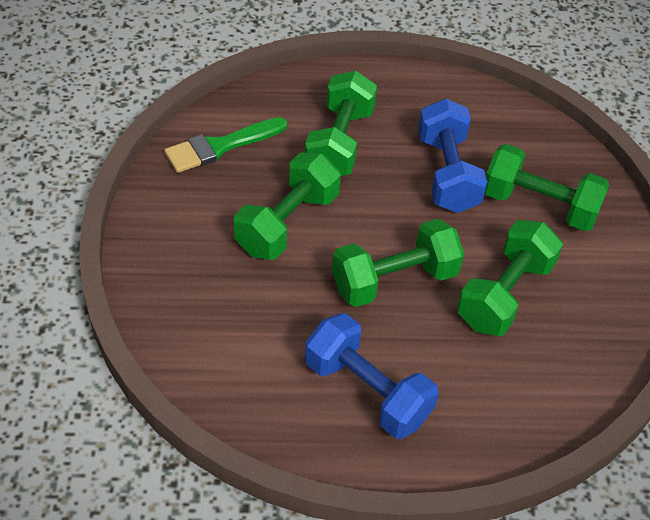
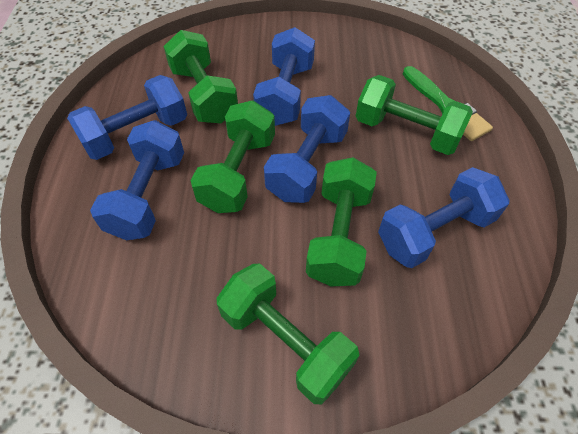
blue dumbbell: 2 -> 5

